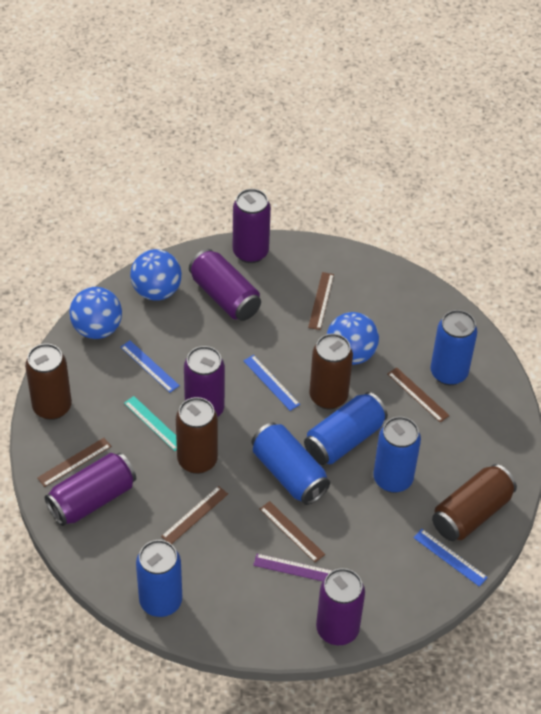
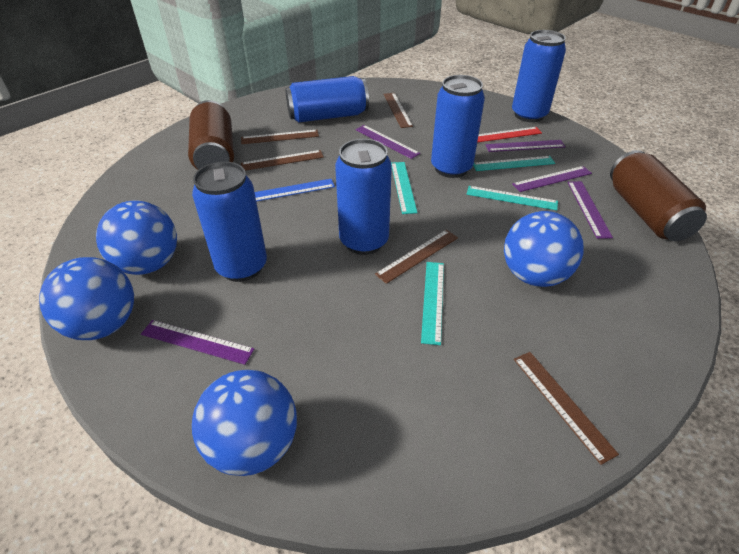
blue ball: 3 -> 4
blue ruler: 3 -> 1
brown can: 4 -> 2
purple can: 5 -> 0
purple ruler: 1 -> 5
red ruler: 0 -> 1
turquoise ruler: 1 -> 4

